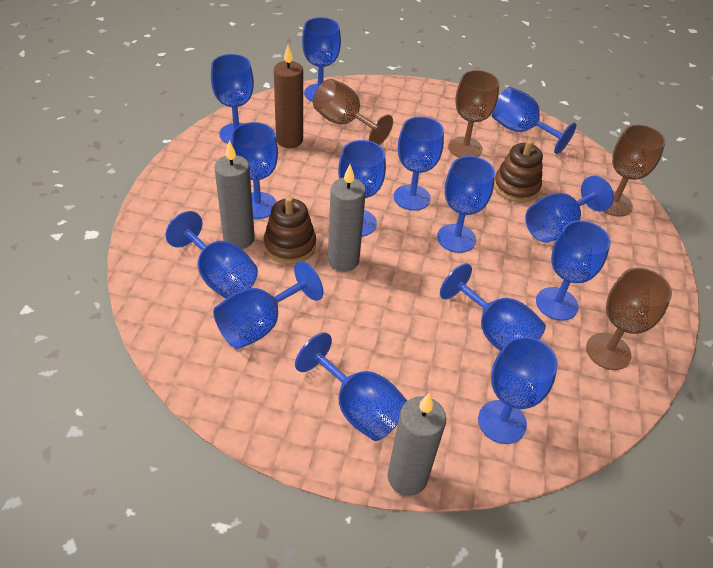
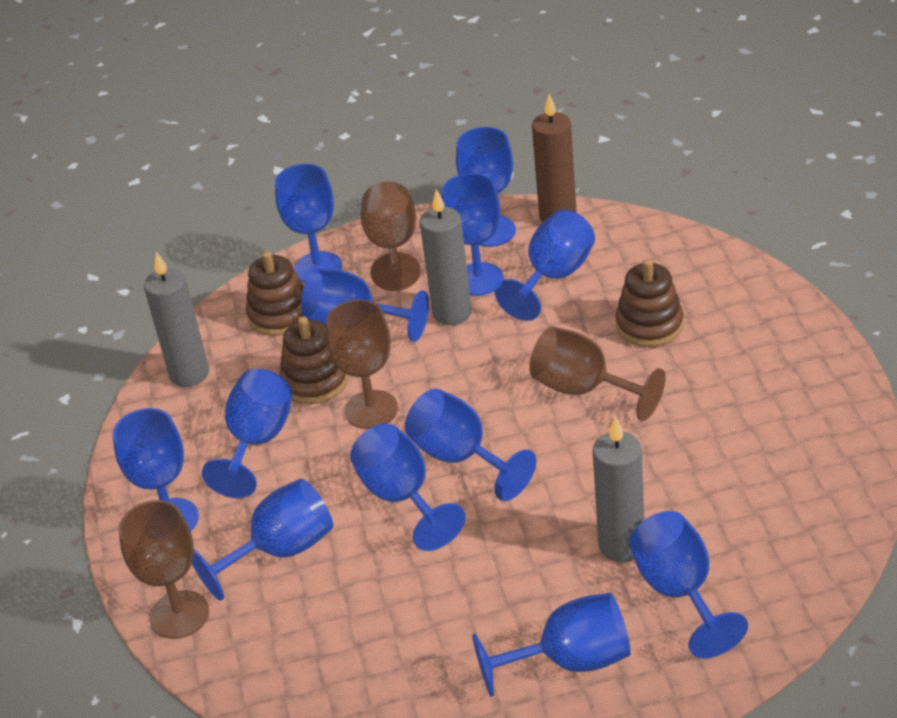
blue goblet: 14 -> 12
brown stacking toy: 2 -> 3

